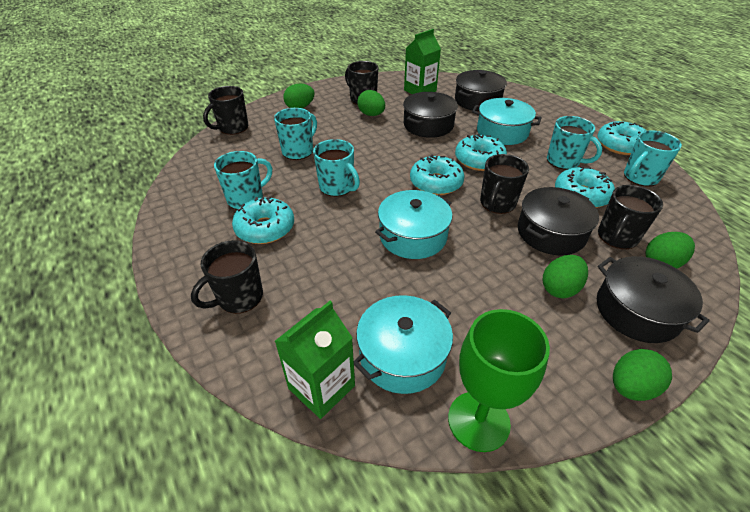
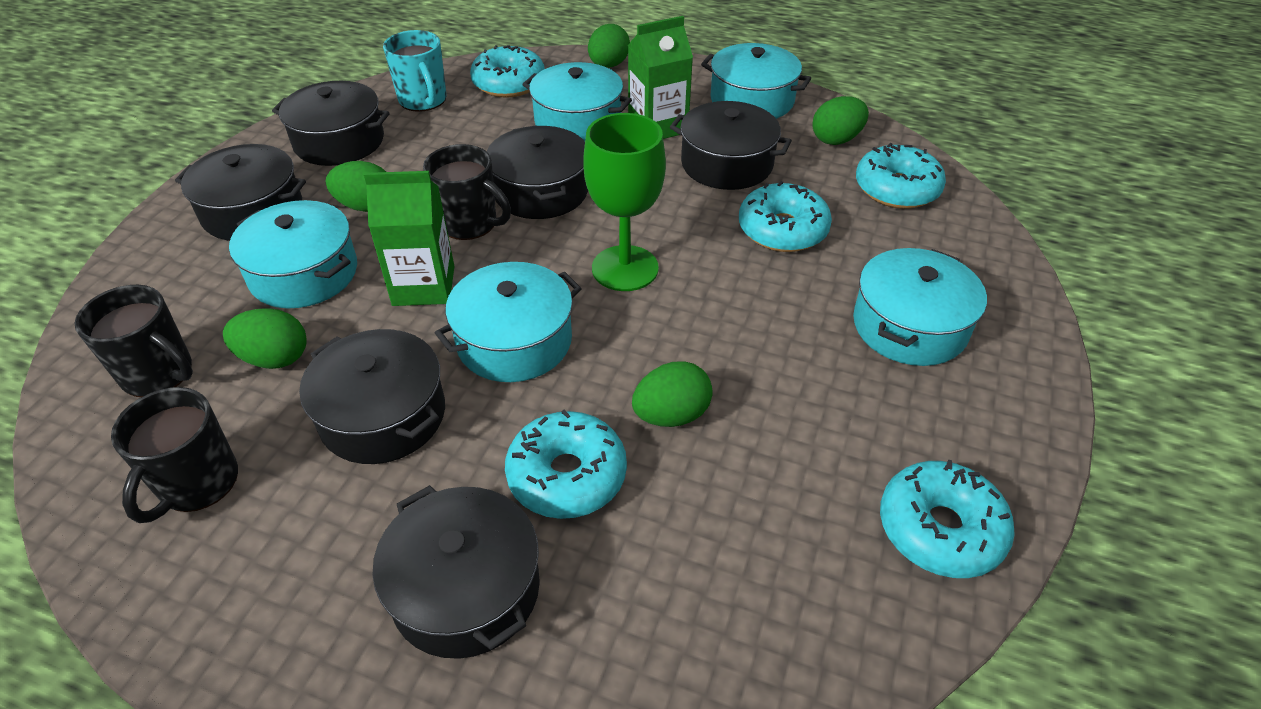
black mug: 5 -> 3
black pot: 4 -> 6
turquoise mug: 5 -> 1
turquoise pot: 3 -> 5

